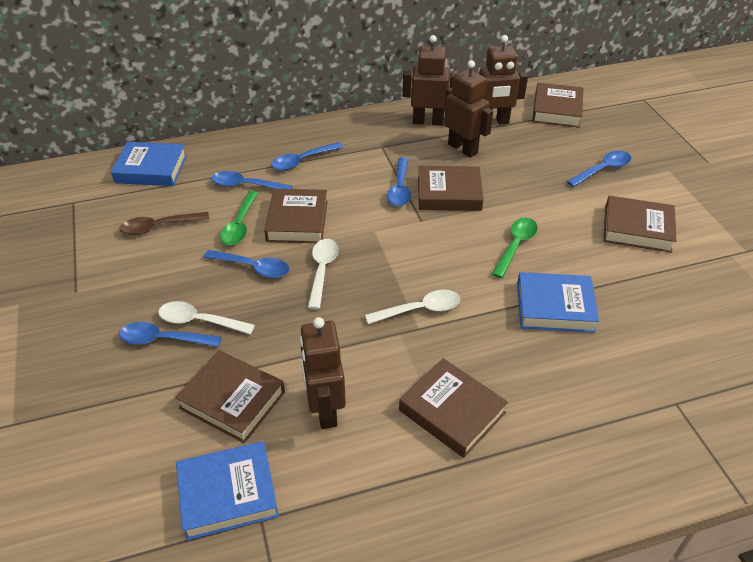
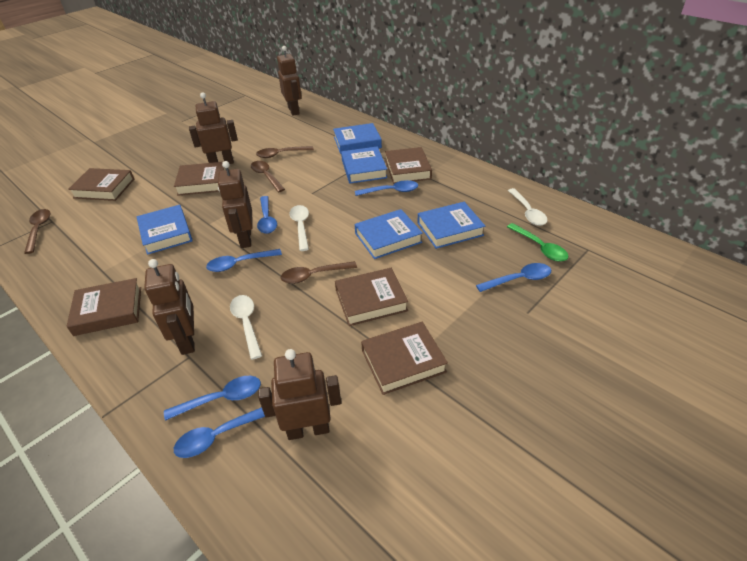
blue book: 3 -> 5
brown robot: 4 -> 5
brown spoon: 1 -> 4
green spoon: 2 -> 1

